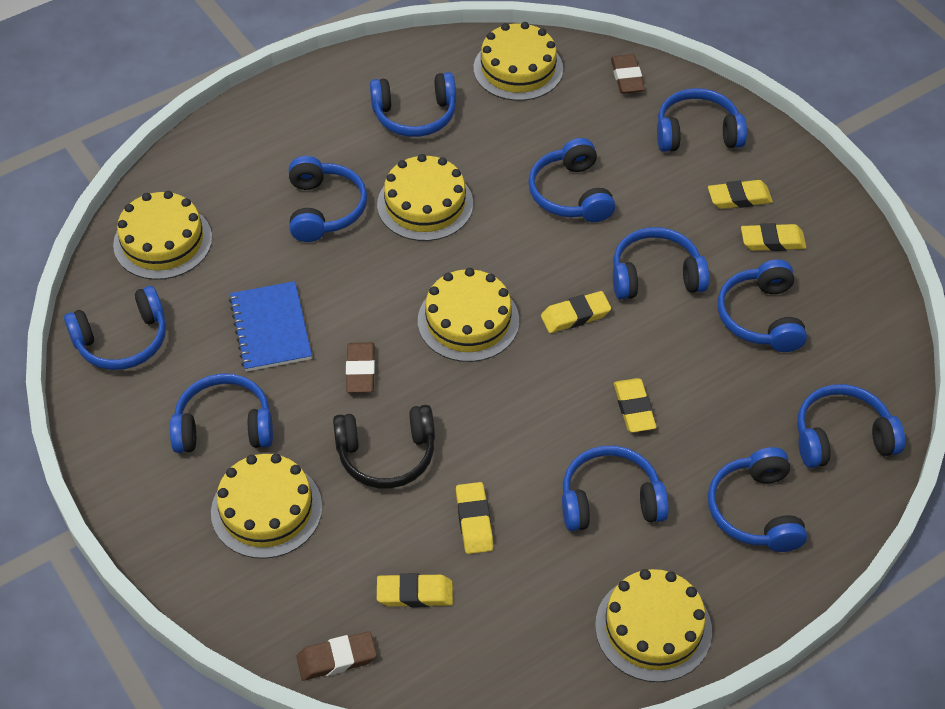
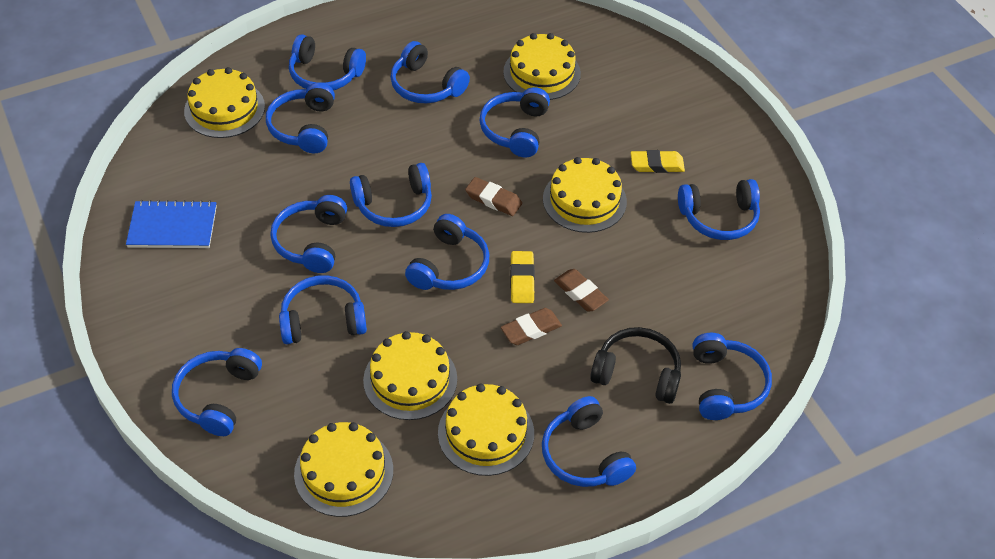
blue headphones: 11 -> 12
yellow eraser: 6 -> 2

